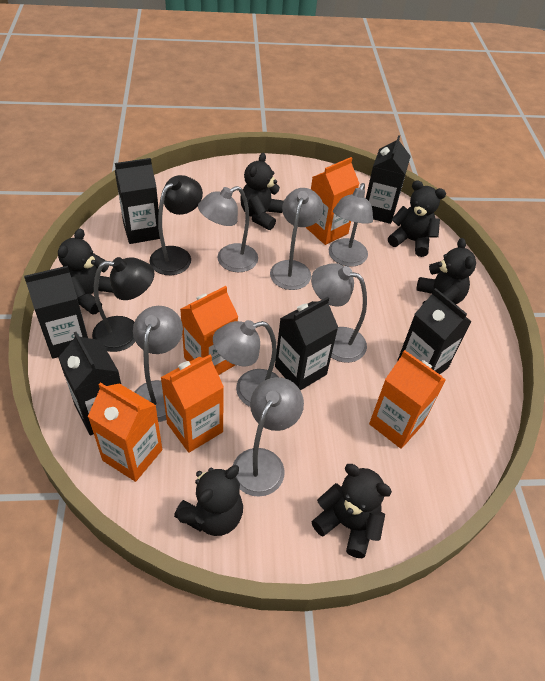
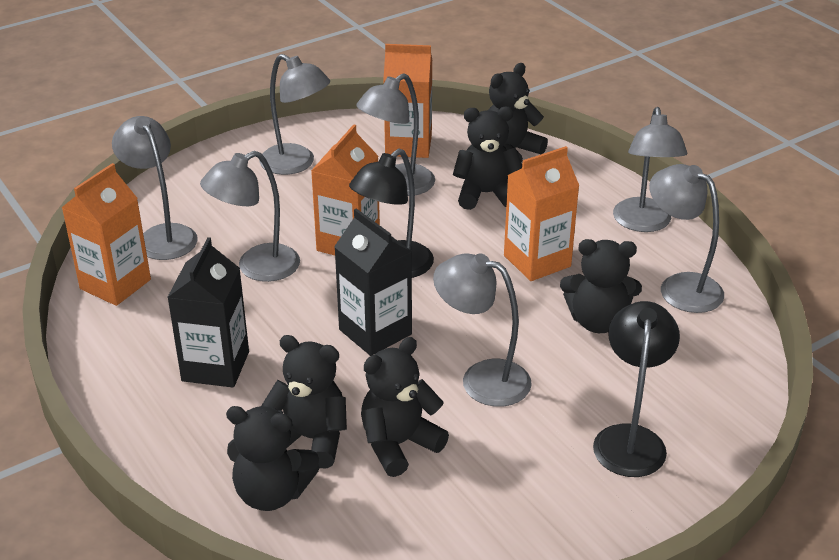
black carton: 6 -> 2
orange carton: 5 -> 4

